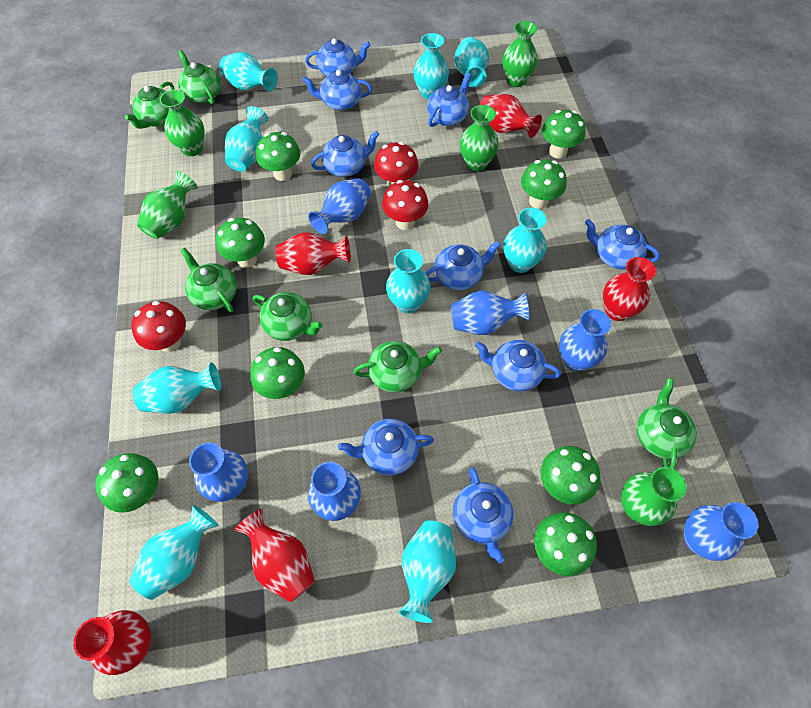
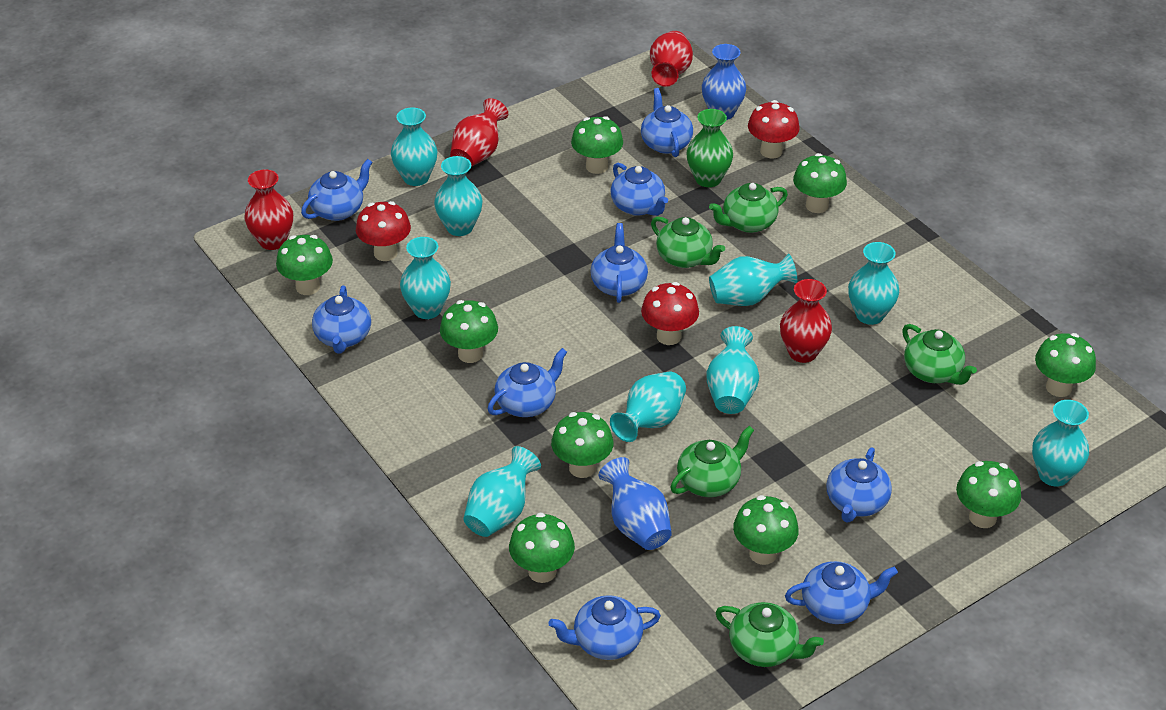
blue vase: 6 -> 2
green mushroom: 8 -> 9
green teapot: 6 -> 5
green vase: 5 -> 1
red vase: 5 -> 4

